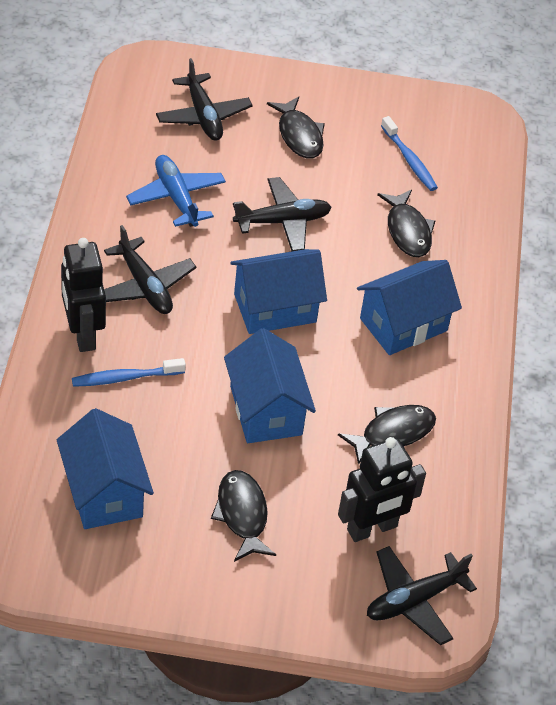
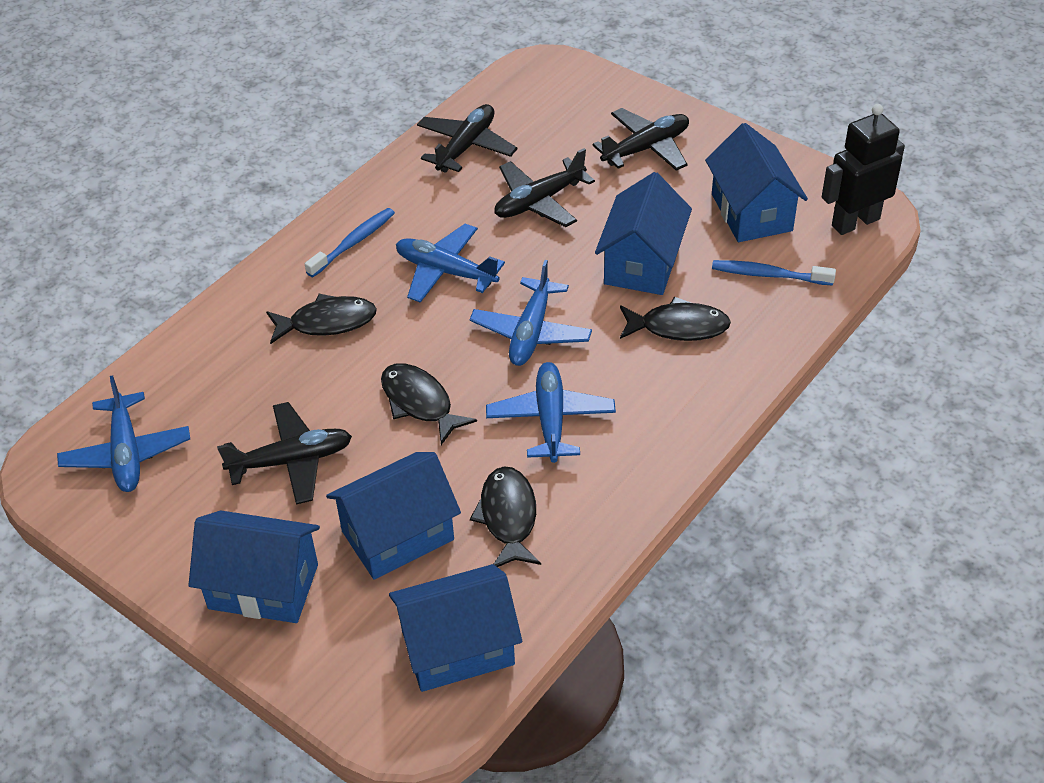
black robot: 2 -> 1
blue house: 4 -> 5
blue plane: 1 -> 4

